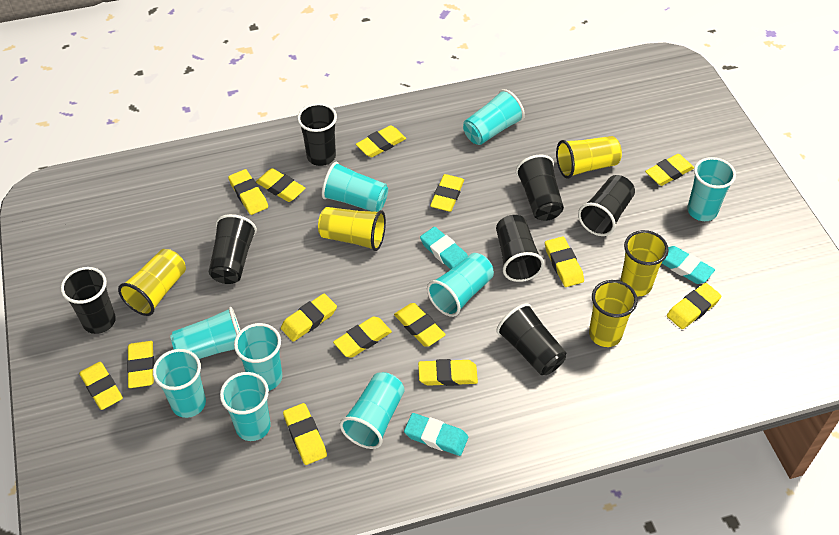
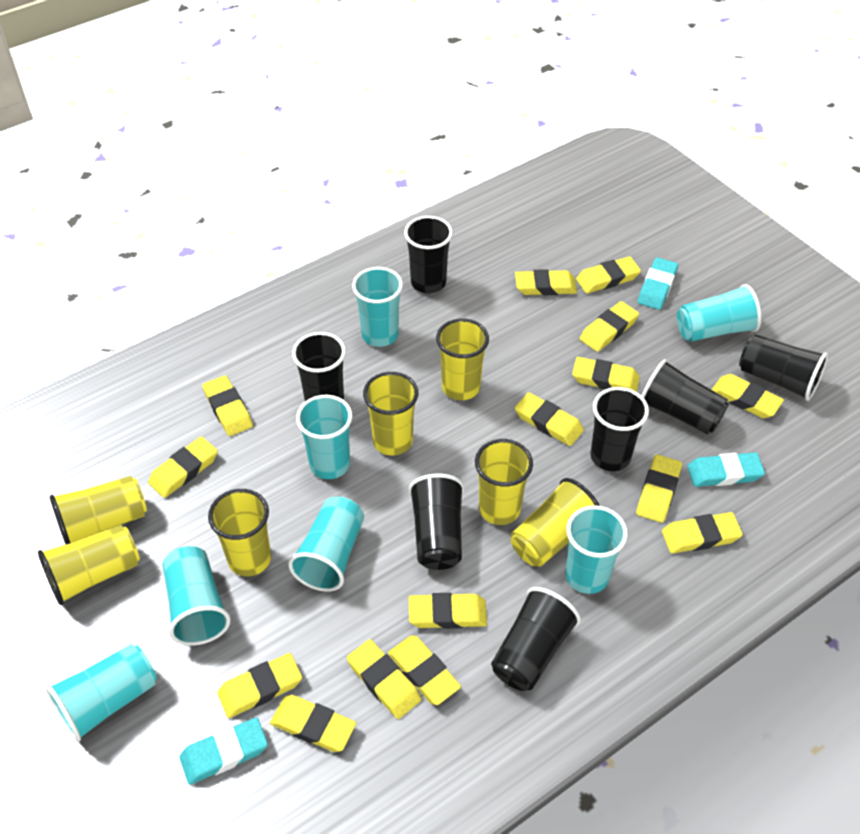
turquoise cup: 9 -> 7
yellow cup: 5 -> 7
yellow eraser: 14 -> 15

